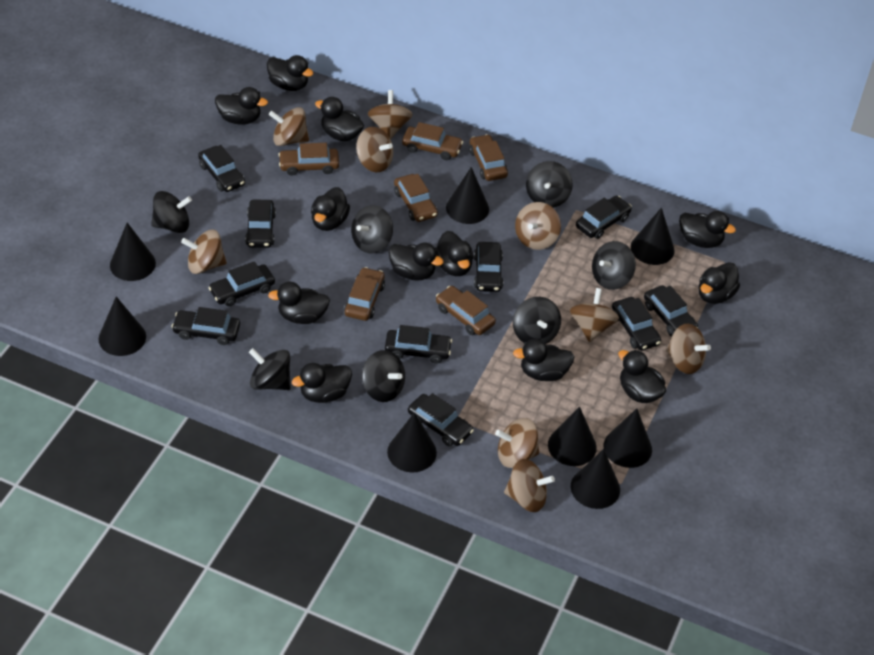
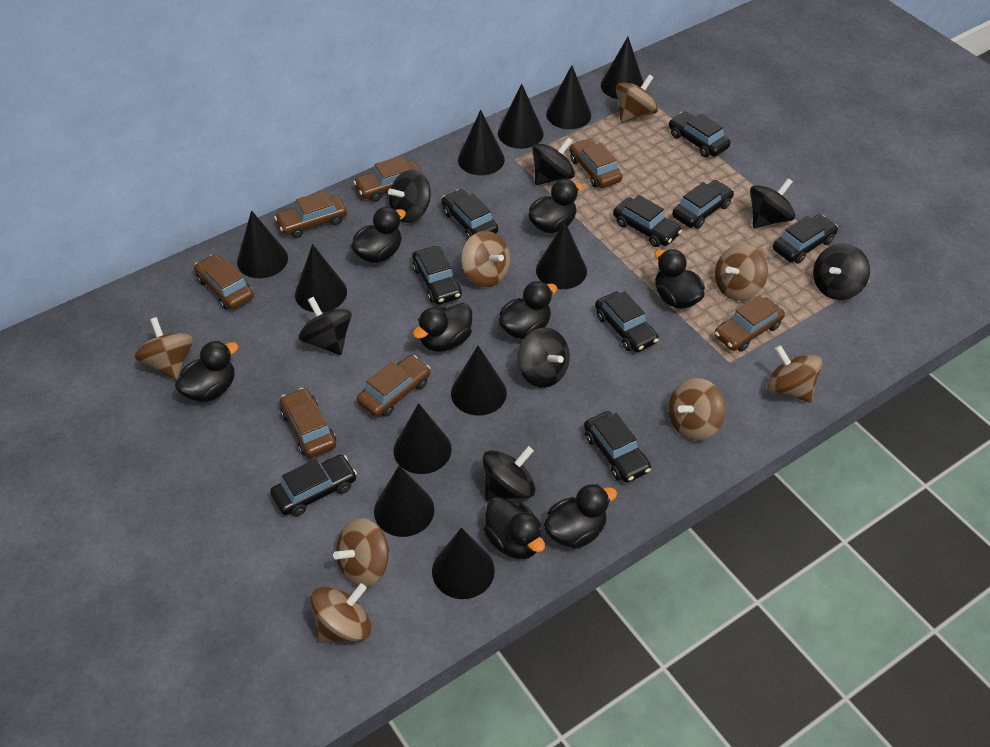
black car: 10 -> 9
black cone: 8 -> 11
black duck: 12 -> 8
brown car: 6 -> 7
brown spinning top: 9 -> 8

